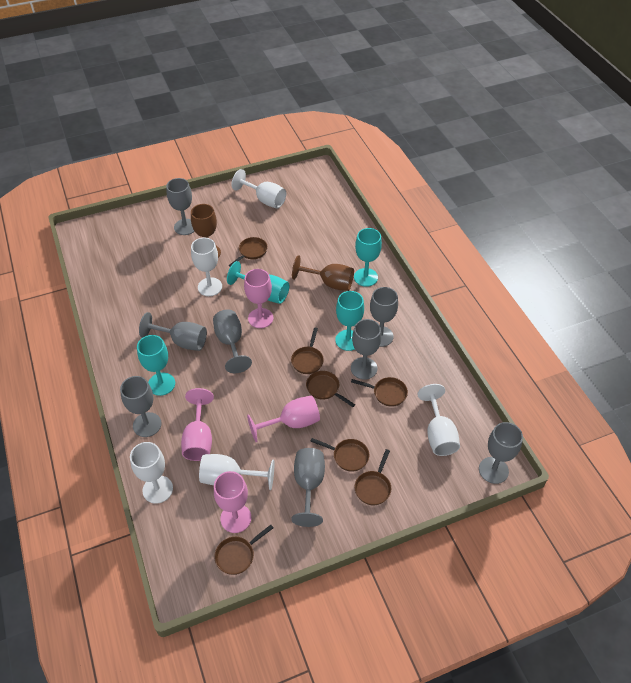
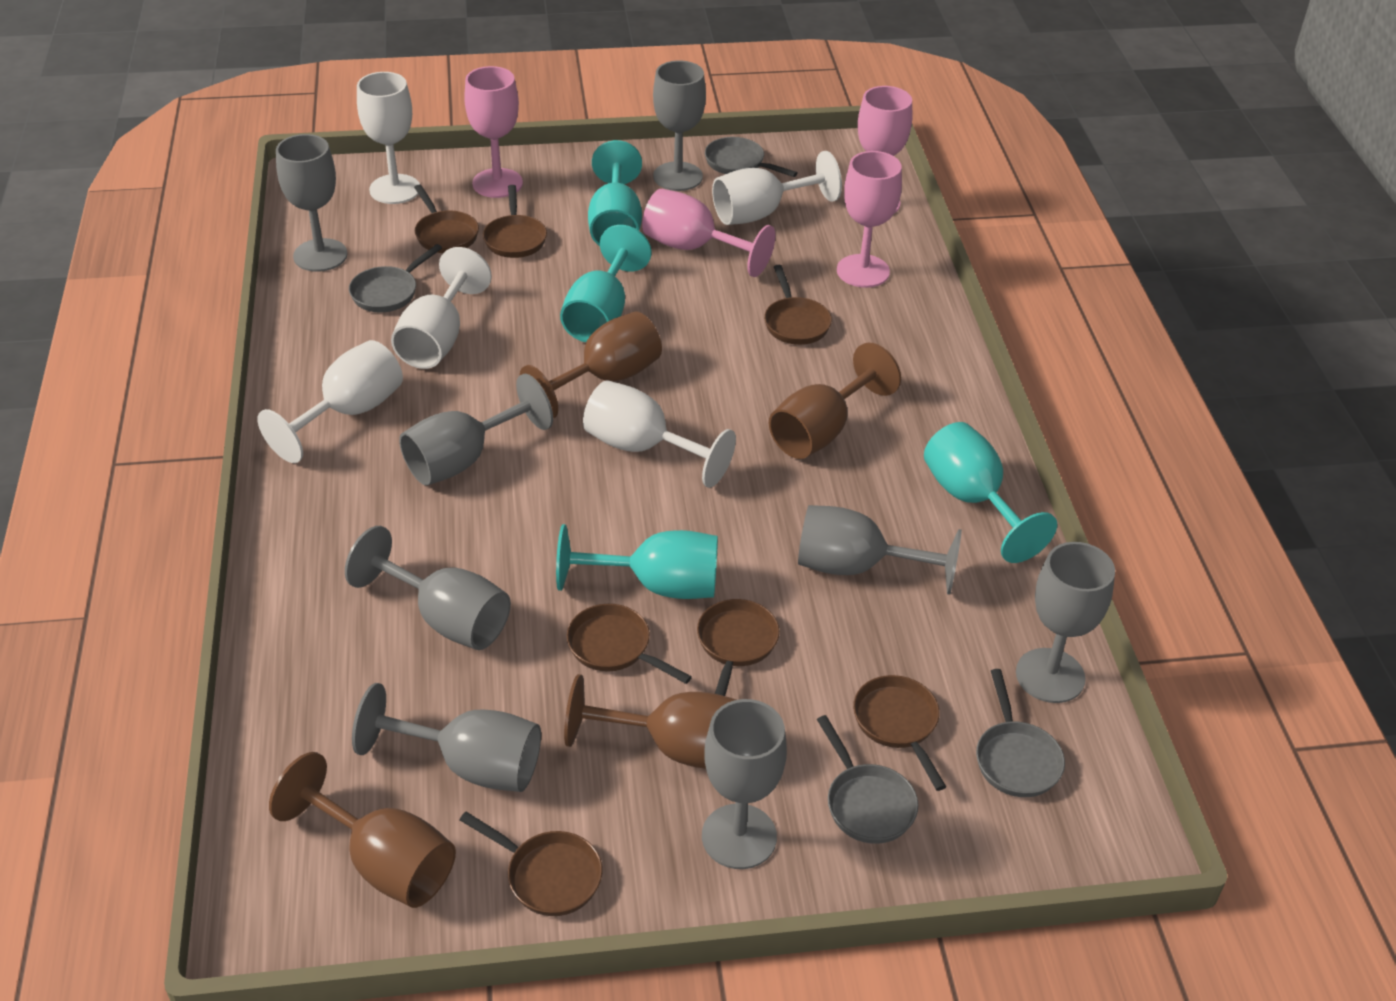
brown goblet: 2 -> 4
grey pan: 0 -> 4

